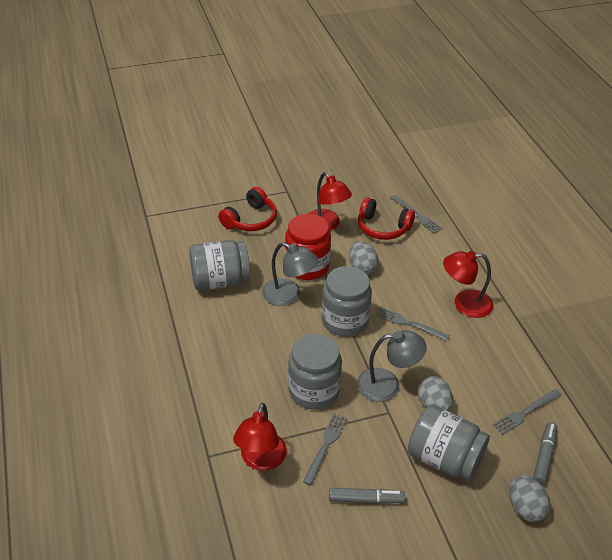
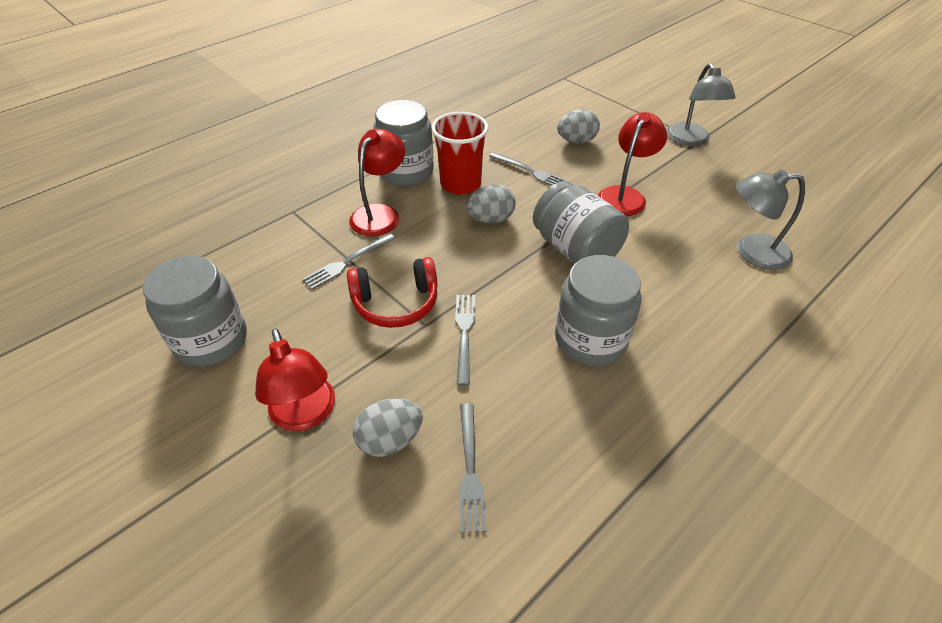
grey marker: 2 -> 0
red cup: 0 -> 1
red headphones: 2 -> 1
red jar: 1 -> 0

